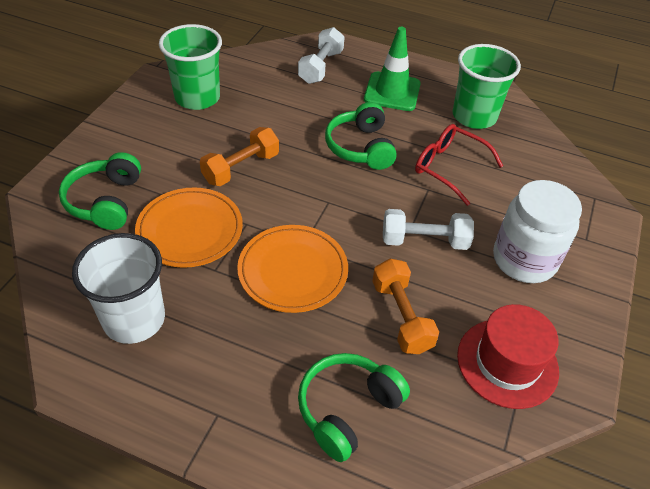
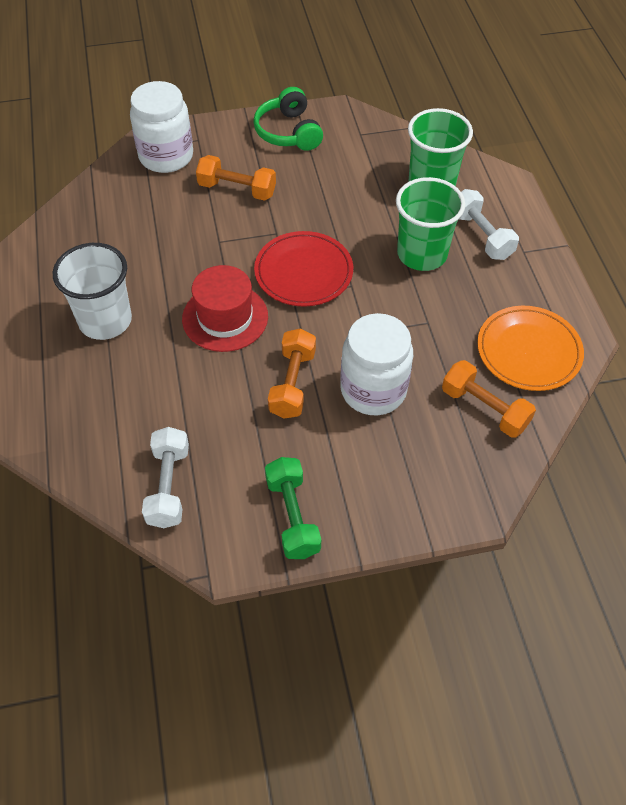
green dumbbell: 0 -> 1
green headphones: 3 -> 1
green traffic cone: 1 -> 0
orange dumbbell: 2 -> 3
orange plate: 2 -> 1
red glasses: 1 -> 0
red plate: 0 -> 1
white jar: 1 -> 2

